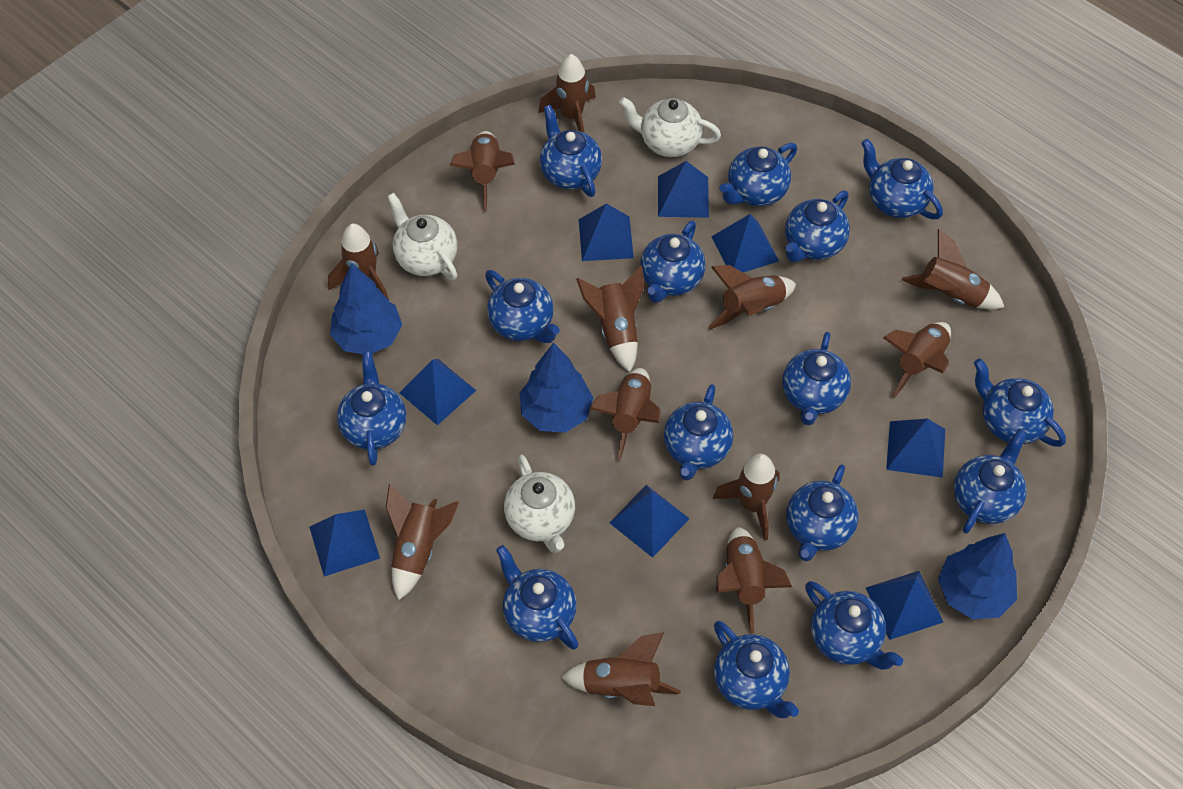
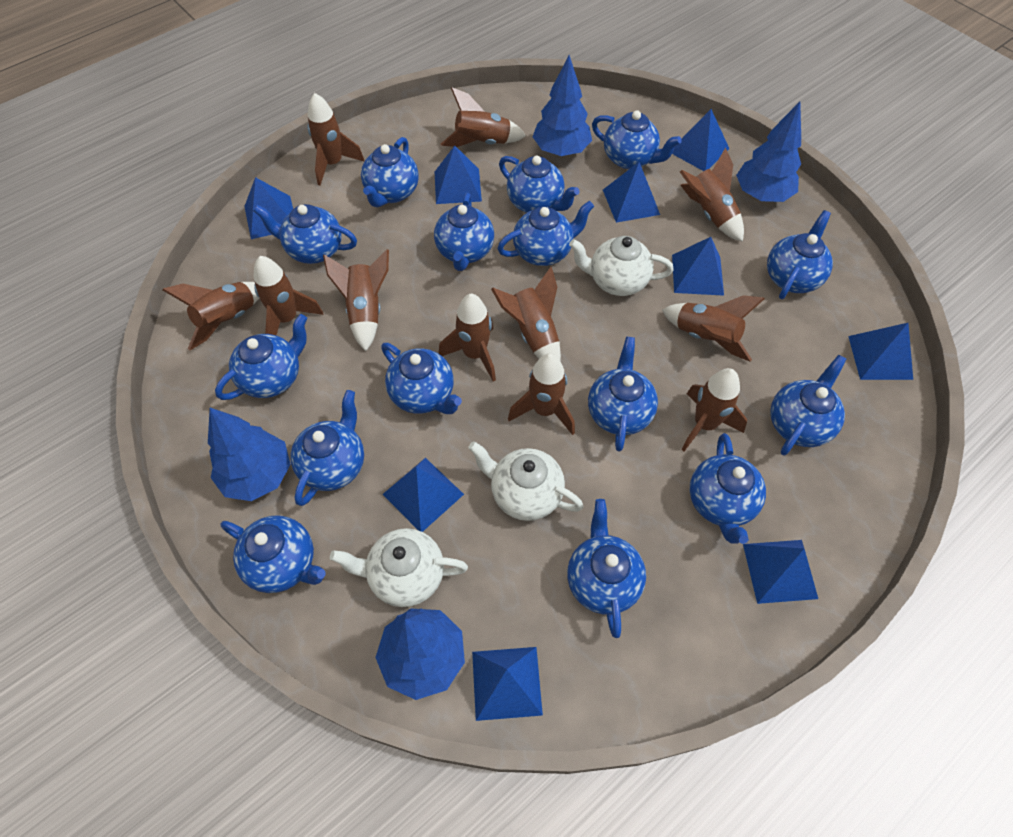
blue pyramid: 8 -> 9
blue tree: 3 -> 4
brown rocket: 12 -> 11

